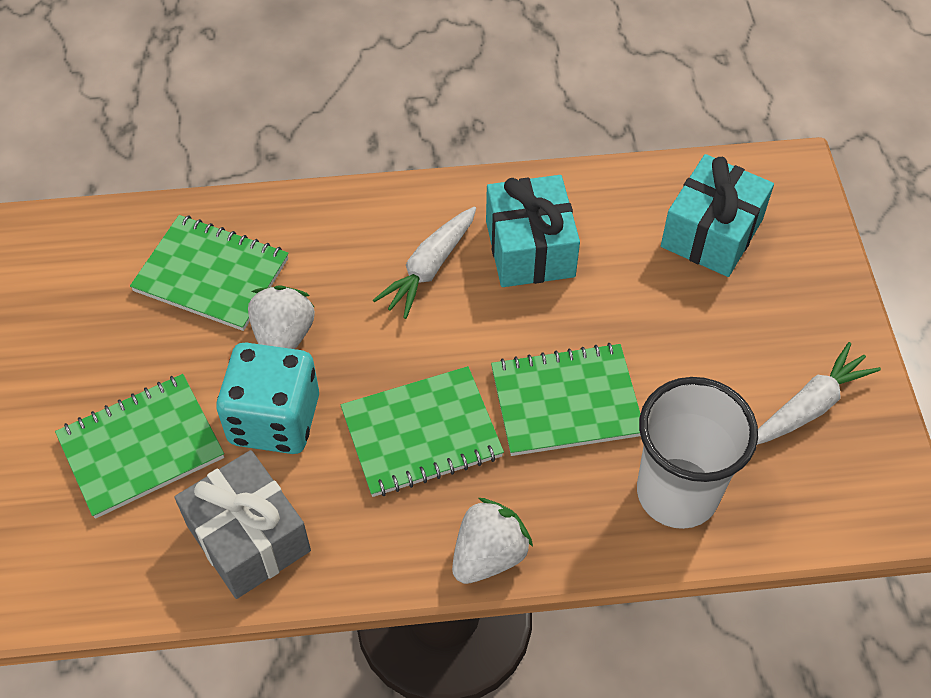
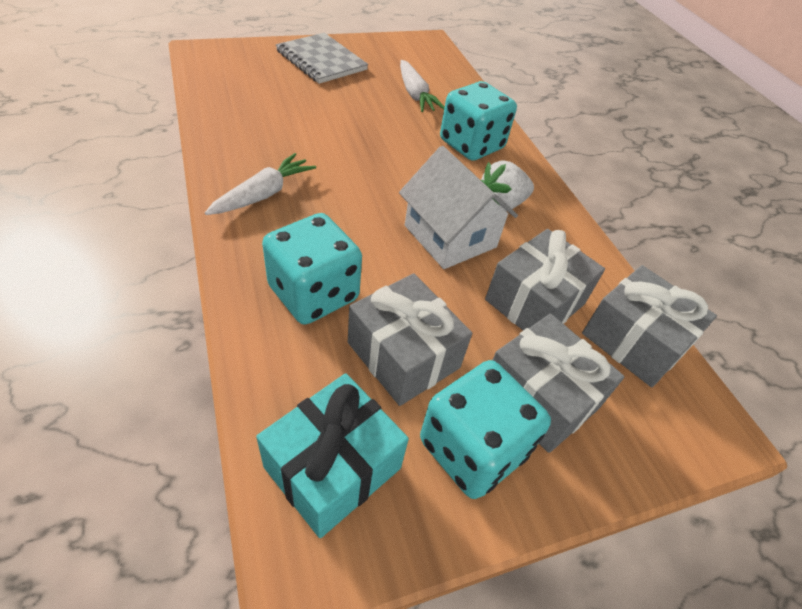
green notebook: 4 -> 0
grey gift: 1 -> 4
grey notebook: 0 -> 1
turquoise dice: 1 -> 3
turquoise gift: 2 -> 1
white cup: 1 -> 0
white house: 0 -> 1
white strawberry: 2 -> 1

